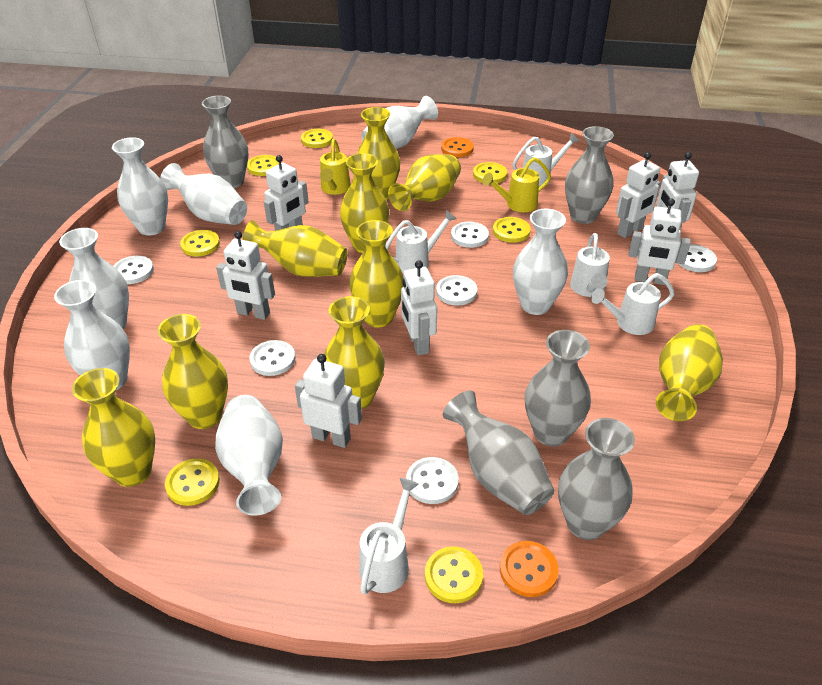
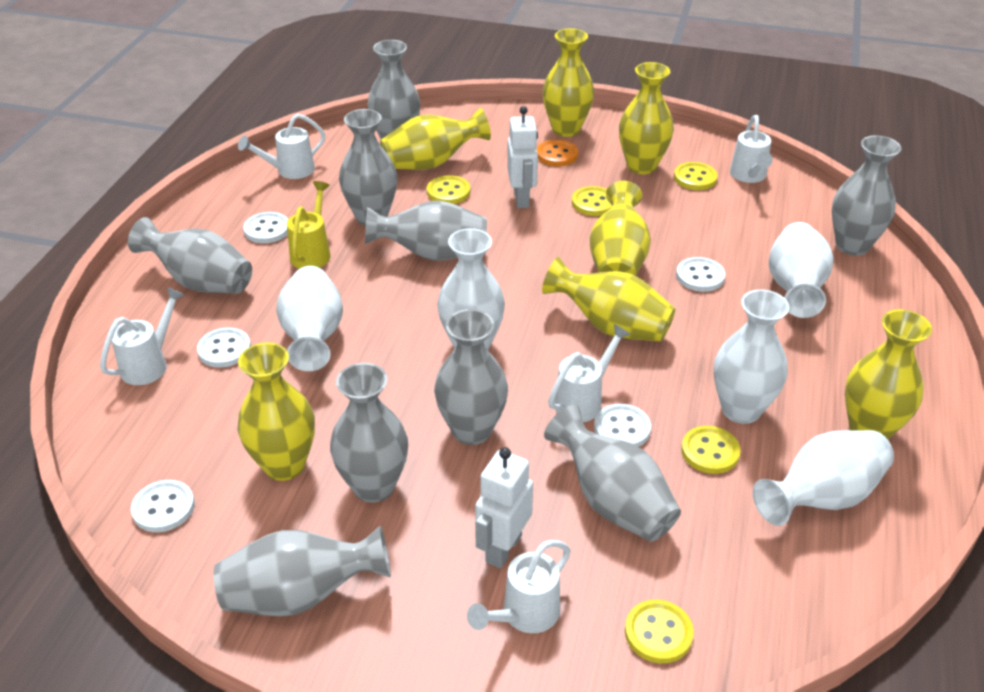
grey vase: 5 -> 9
orange button: 2 -> 1
white button: 6 -> 5
white robot: 7 -> 2
white vase: 7 -> 5
yellow button: 7 -> 5
yellow vase: 9 -> 7
yellow watering can: 2 -> 1

